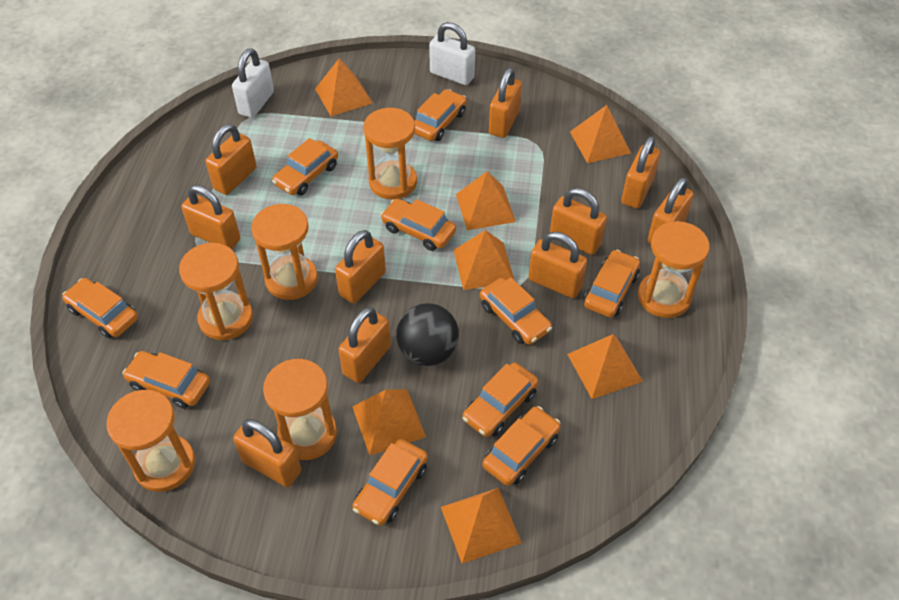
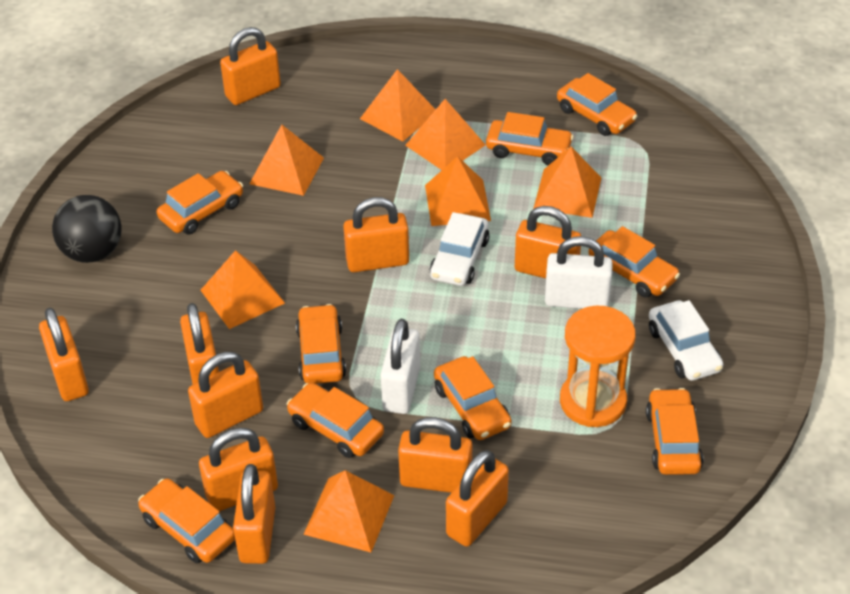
orange car: 10 -> 9
orange hourglass: 6 -> 1
white car: 0 -> 2

